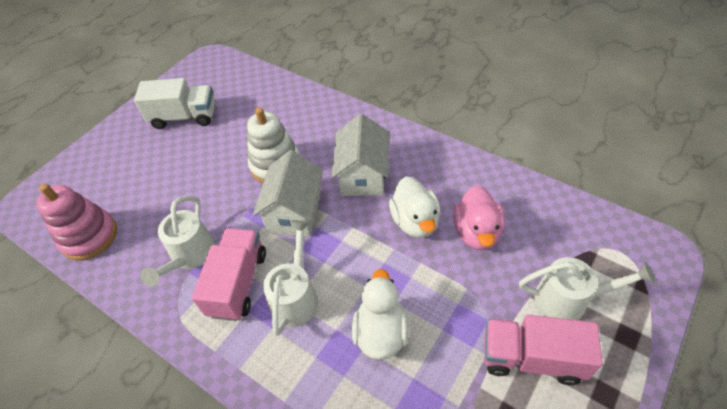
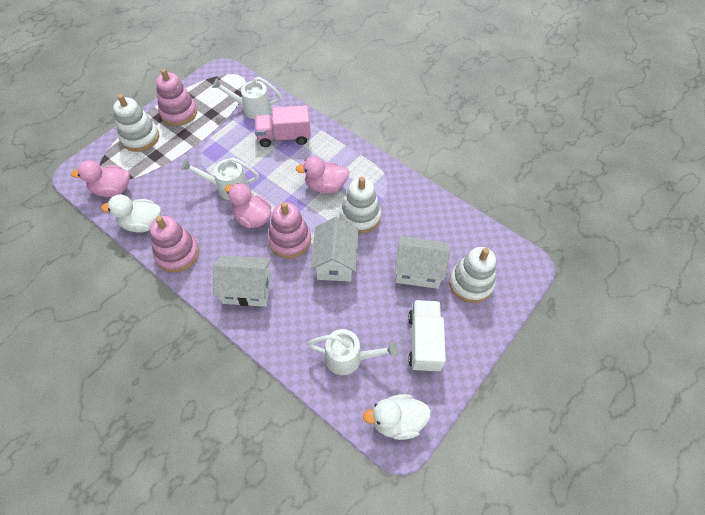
pink duck: 1 -> 3
pink stacking toy: 1 -> 3
pink truck: 2 -> 1
white house: 2 -> 3
white stacking toy: 1 -> 3

